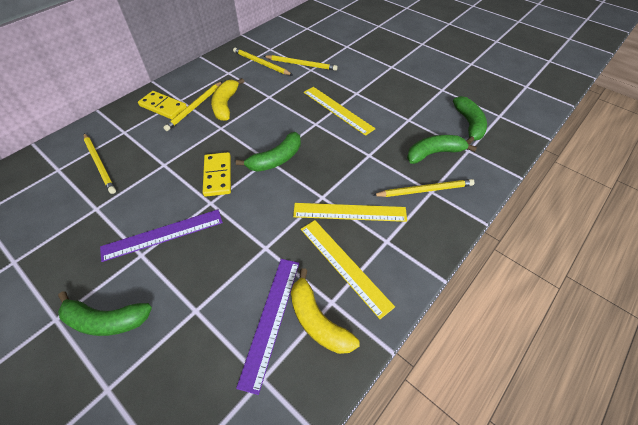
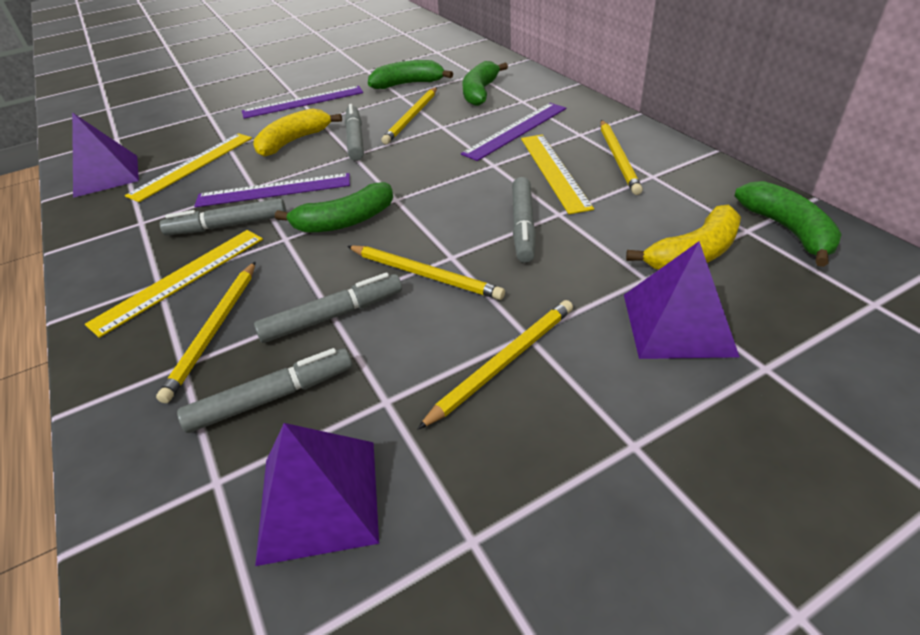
grey marker: 0 -> 5
purple pyramid: 0 -> 3
purple ruler: 2 -> 3
yellow domino: 2 -> 0

